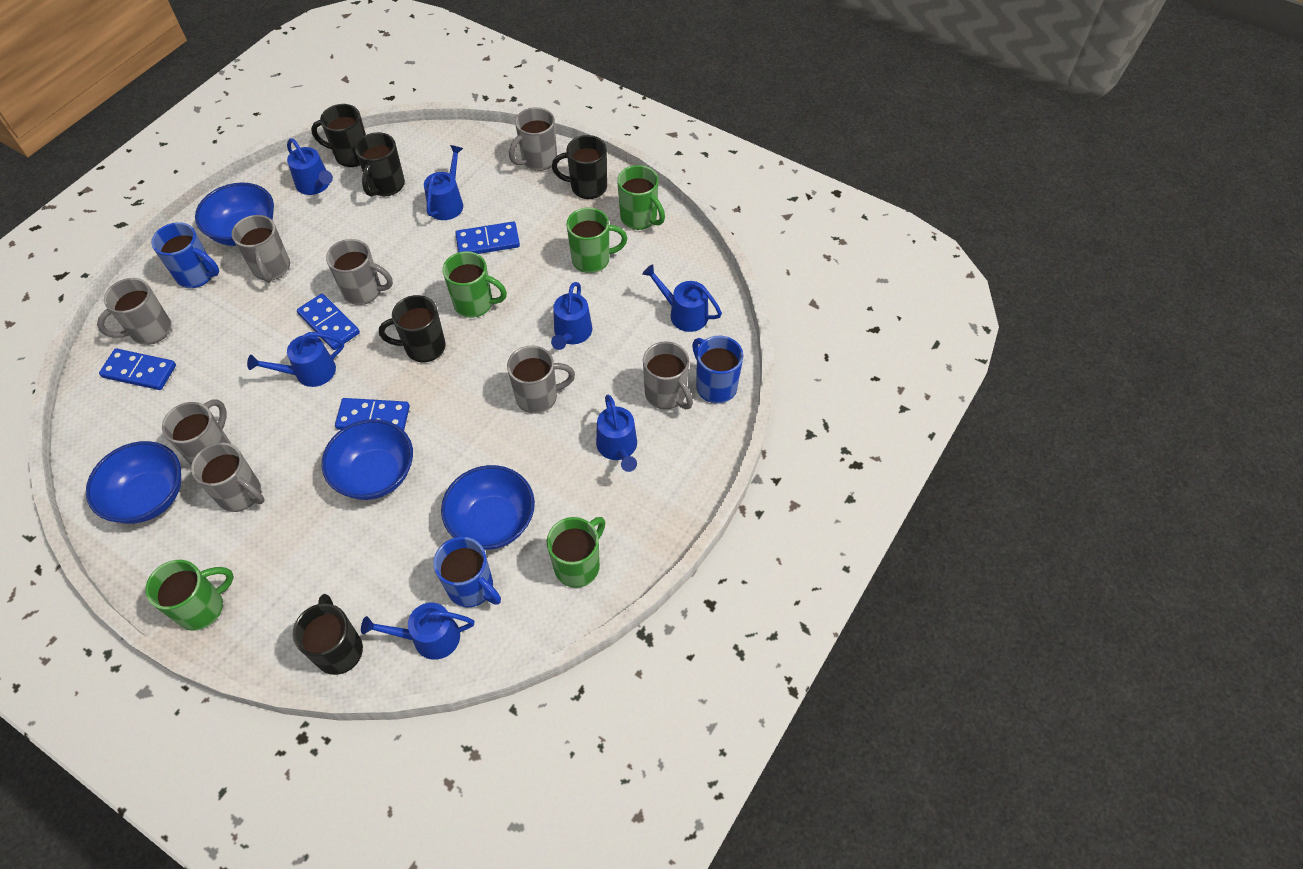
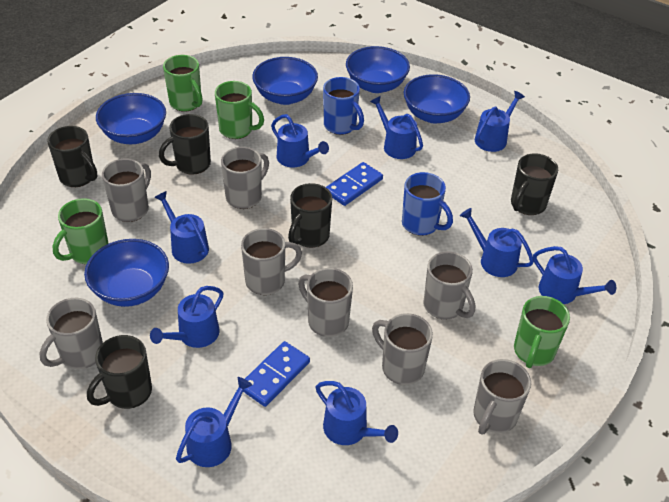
blue bowl: 4 -> 5
blue domino: 4 -> 2
blue mug: 3 -> 2
blue watering can: 7 -> 9
green mug: 5 -> 4

